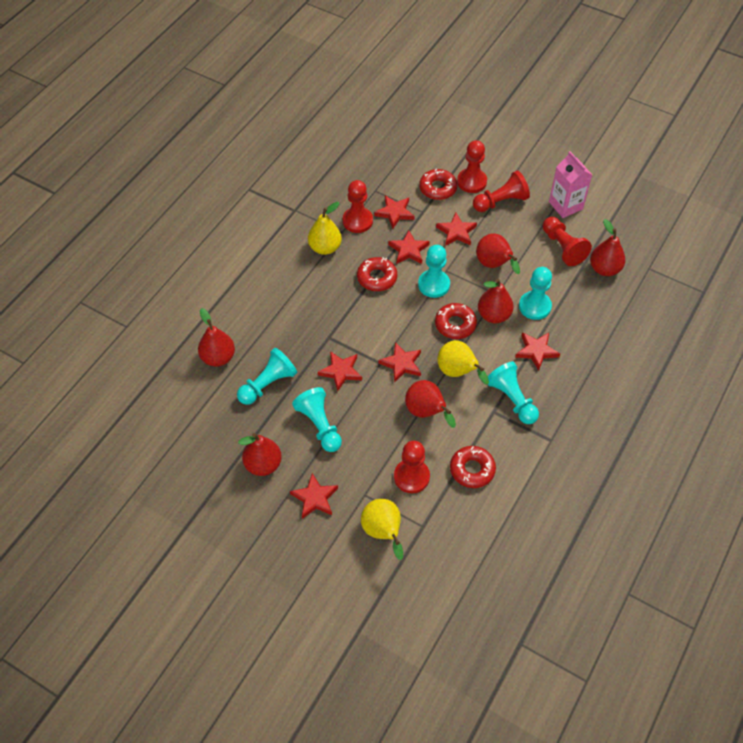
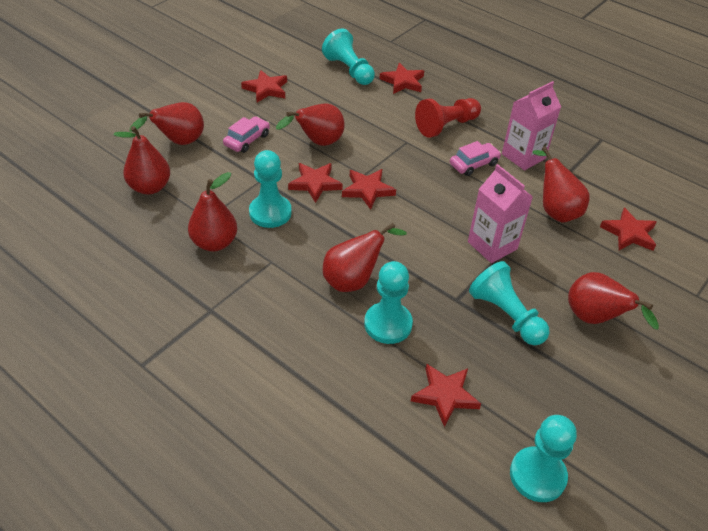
pink car: 0 -> 2
pink carton: 1 -> 2
red donut: 4 -> 0
red pawn: 5 -> 1
red pear: 6 -> 7
red star: 7 -> 6
yellow pear: 3 -> 0

